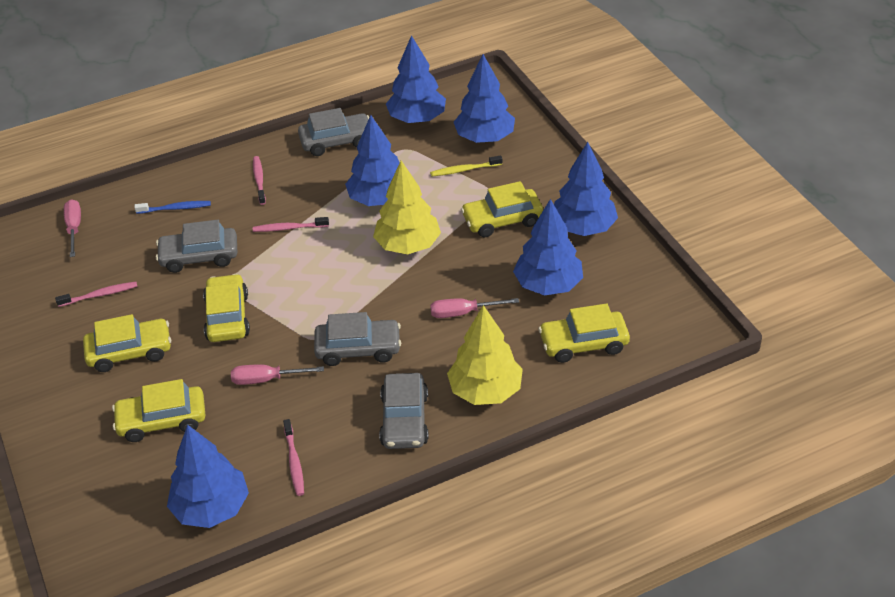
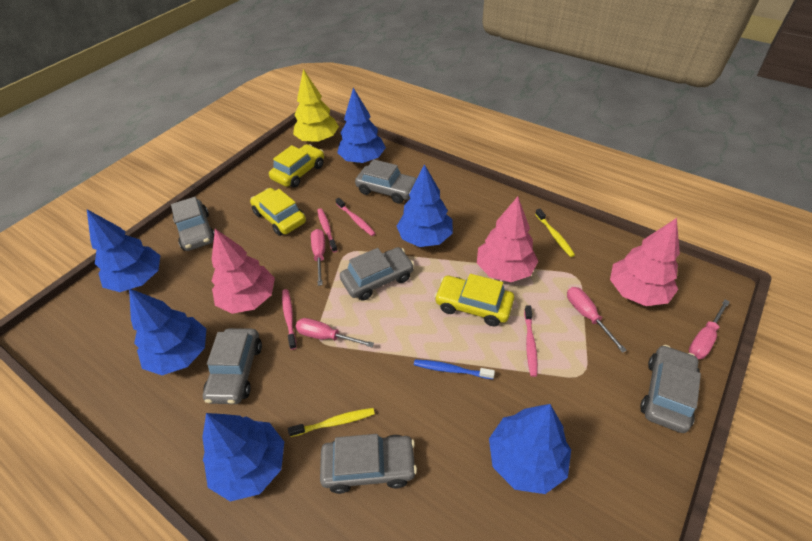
grey car: 4 -> 6
pink screwdriver: 3 -> 4
pink tree: 0 -> 3
yellow car: 5 -> 3
yellow toothbrush: 1 -> 2
yellow tree: 2 -> 1

